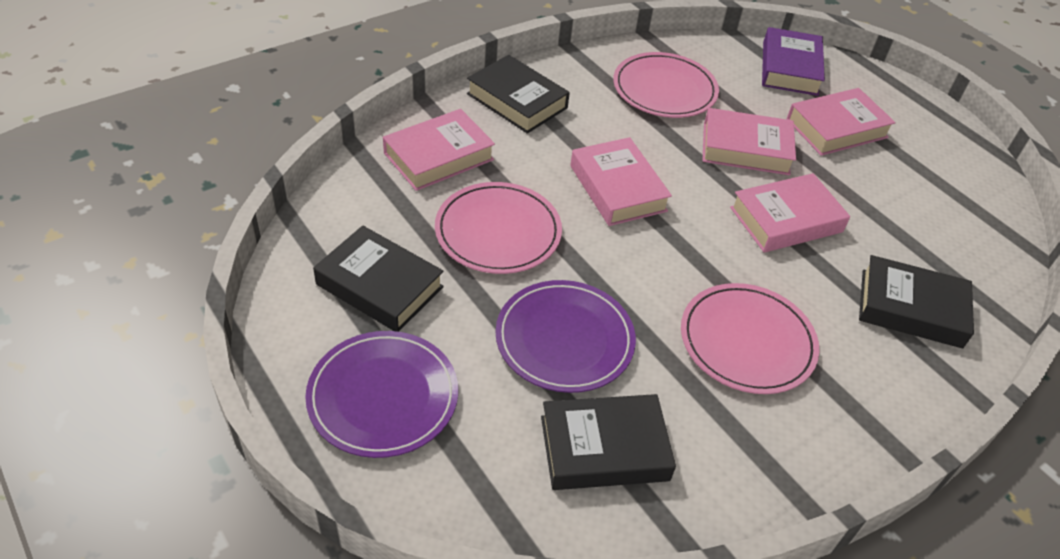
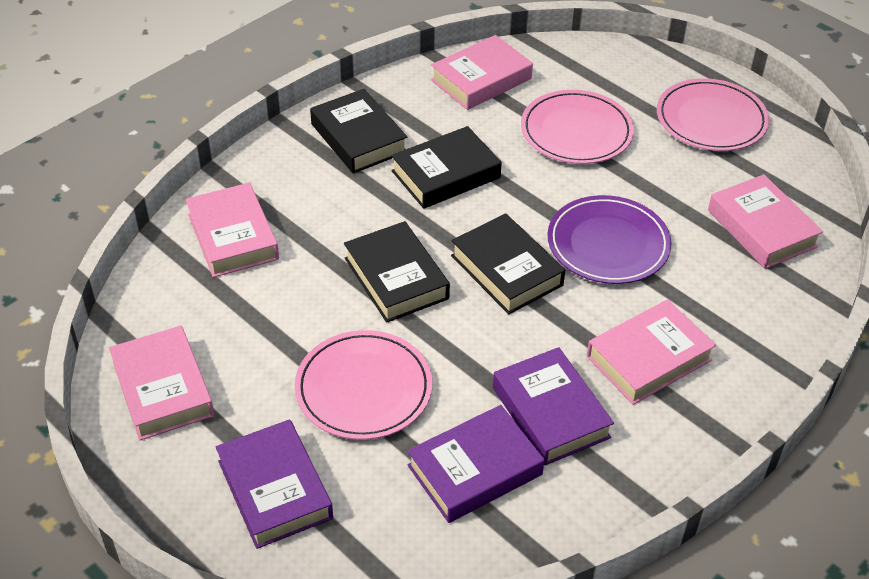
purple book: 1 -> 3
purple plate: 2 -> 1

